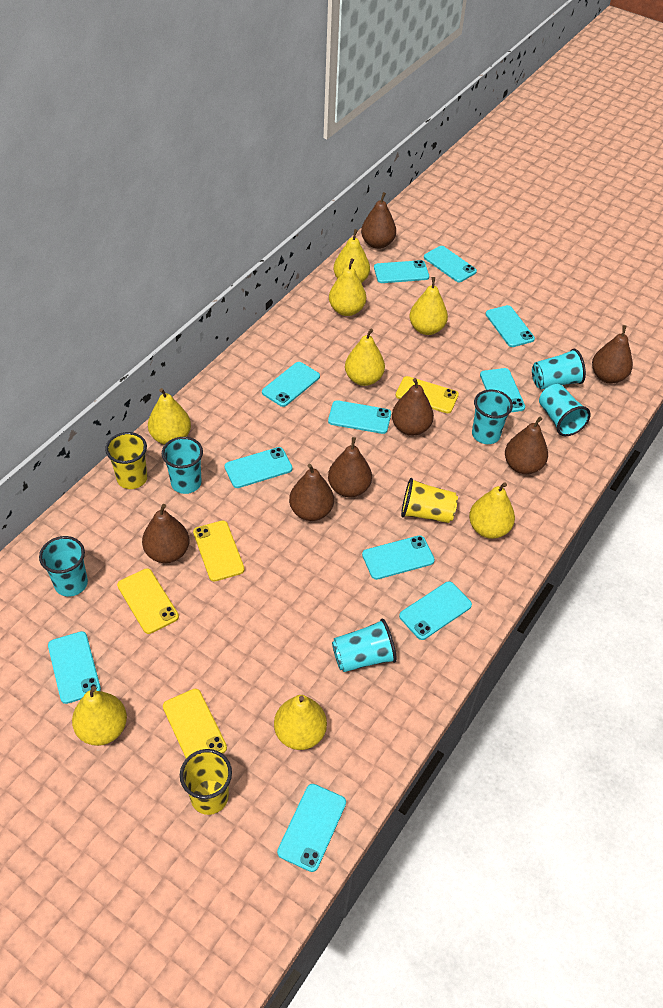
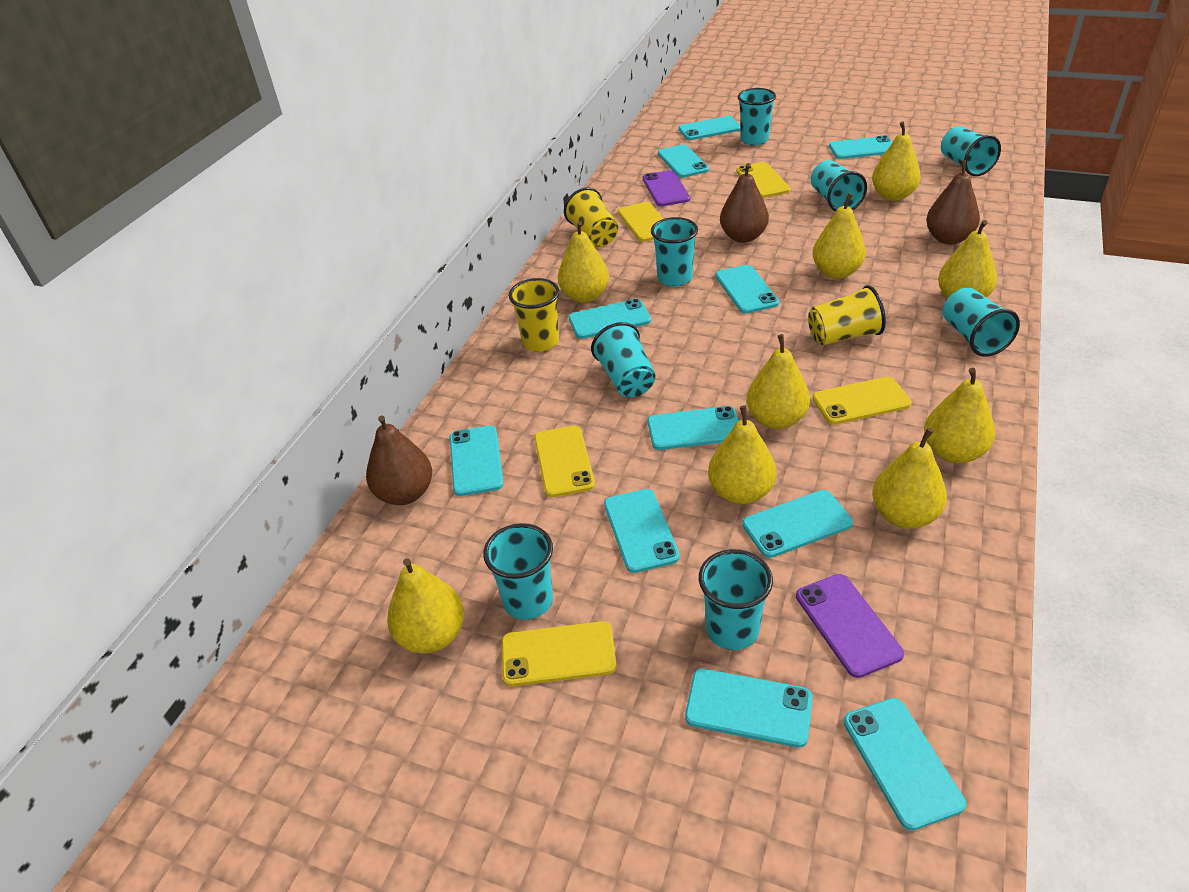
brown pear: 7 -> 3
purple phone: 0 -> 2
turquoise cup: 6 -> 8
yellow pear: 8 -> 9
yellow phone: 4 -> 5

